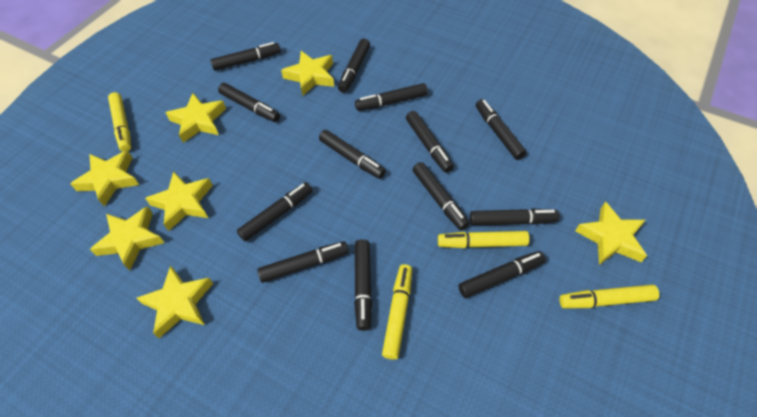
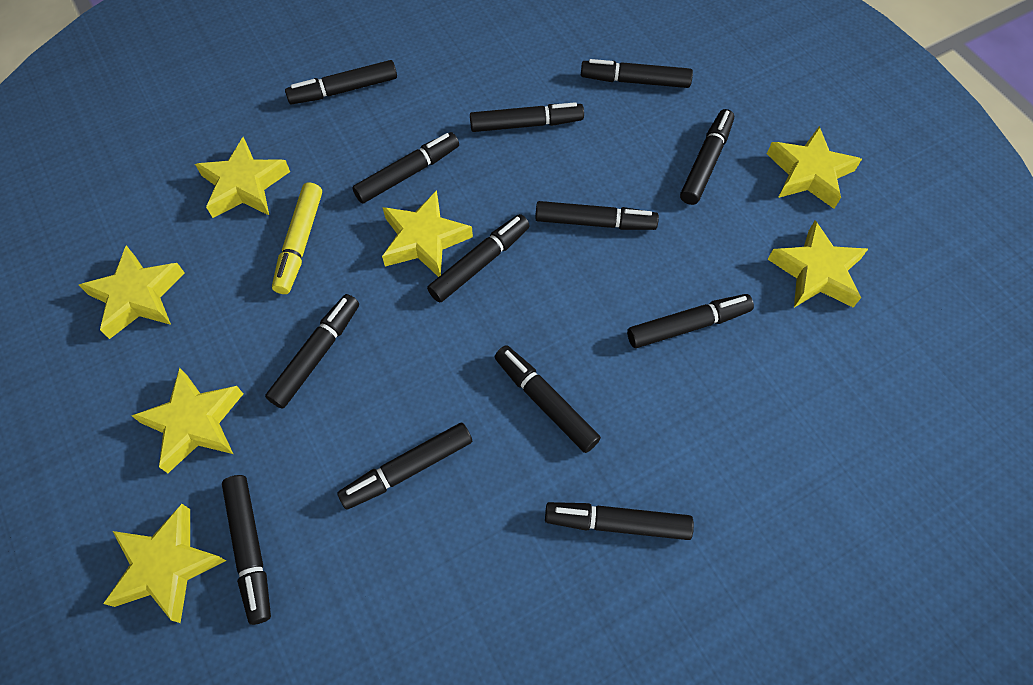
yellow marker: 4 -> 1

